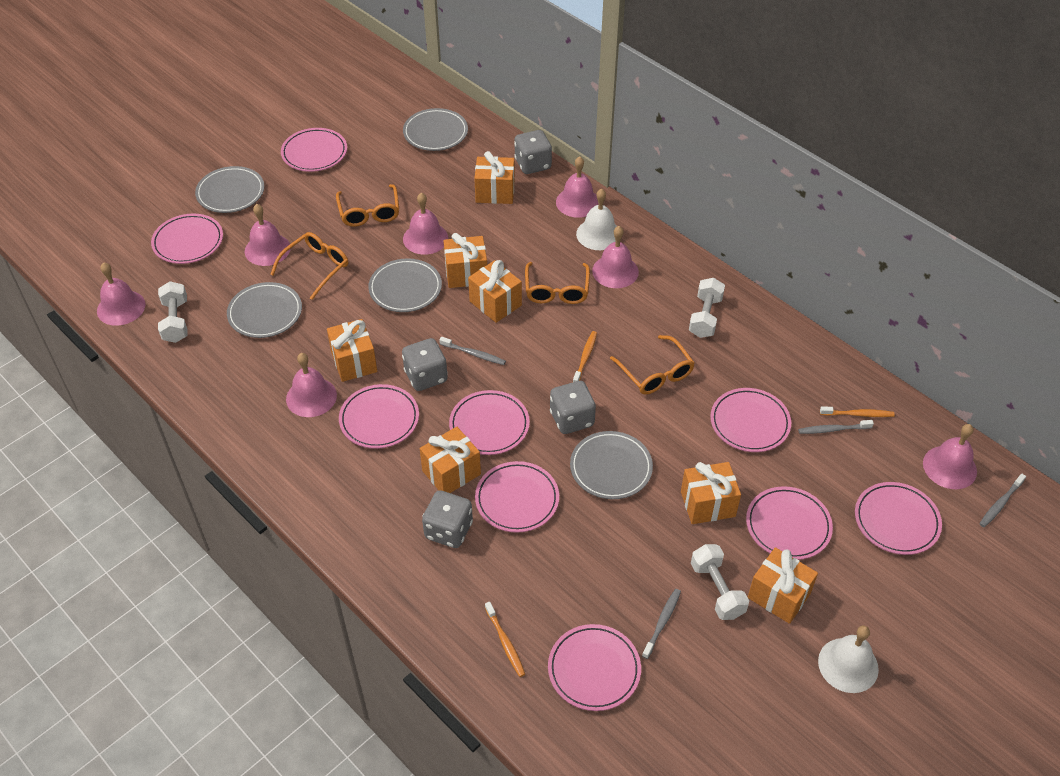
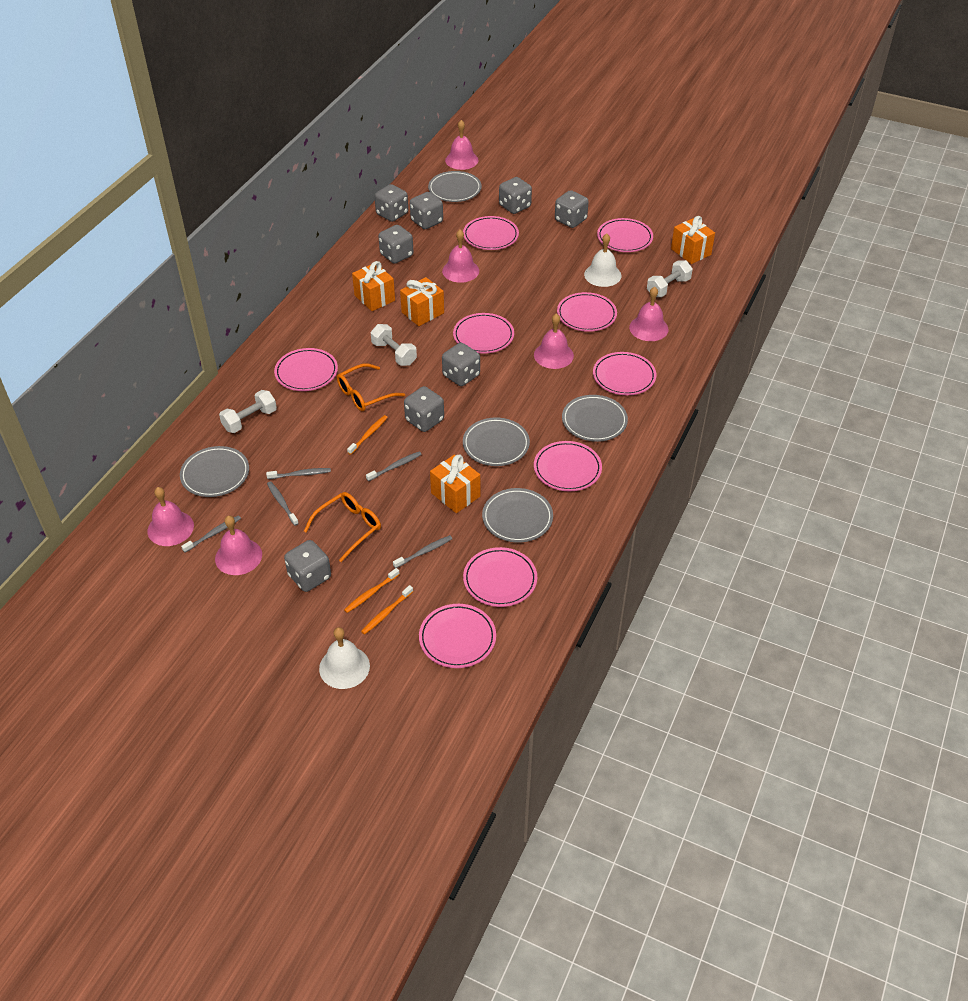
grey dice: 4 -> 8
grey toothbrush: 4 -> 5
orange gift: 7 -> 4
orange glasses: 4 -> 2
pink bell: 7 -> 6

